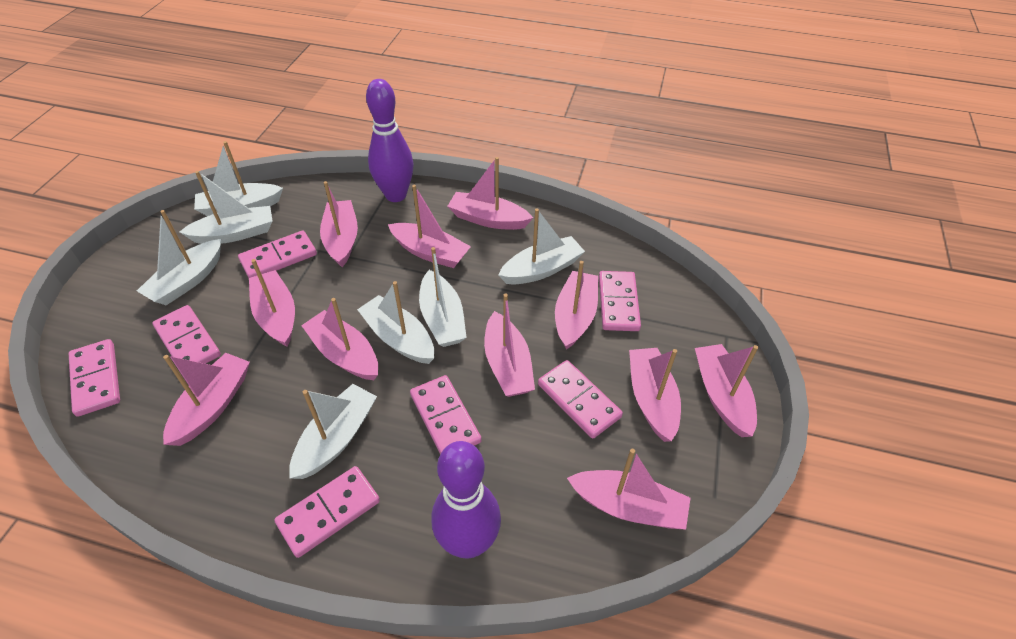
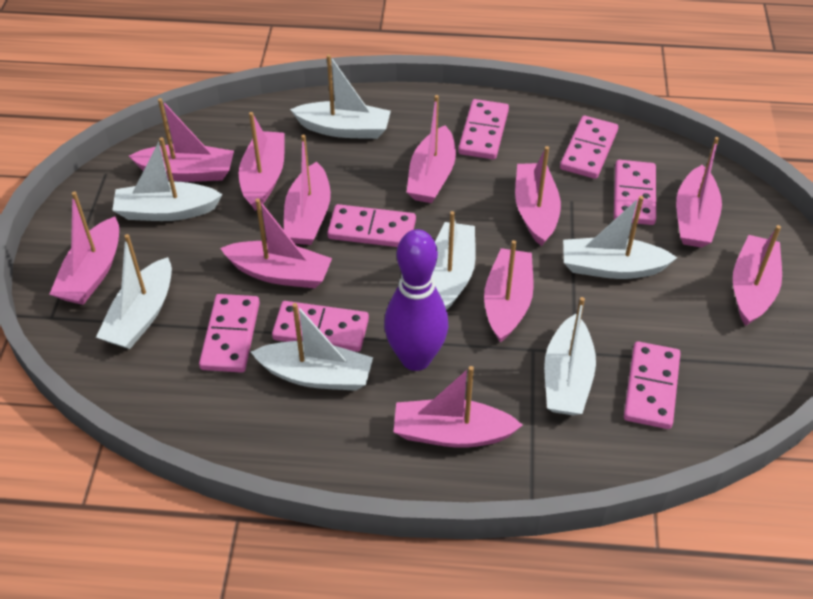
purple bowling pin: 2 -> 1

